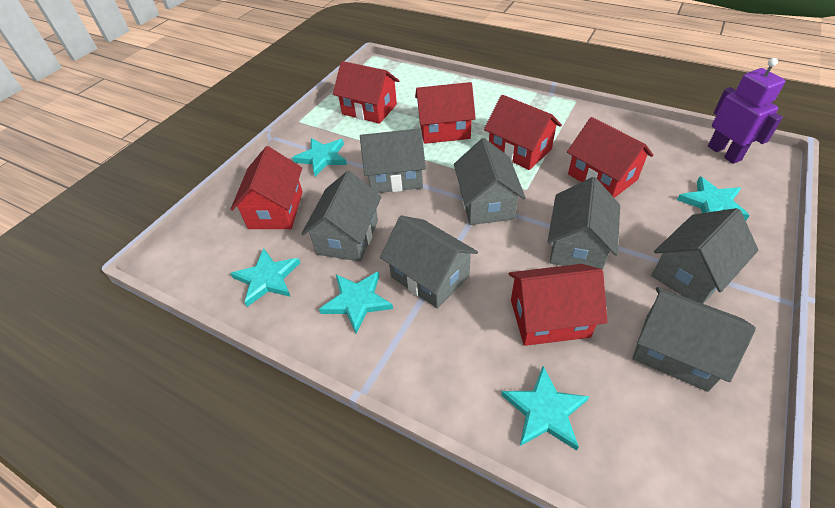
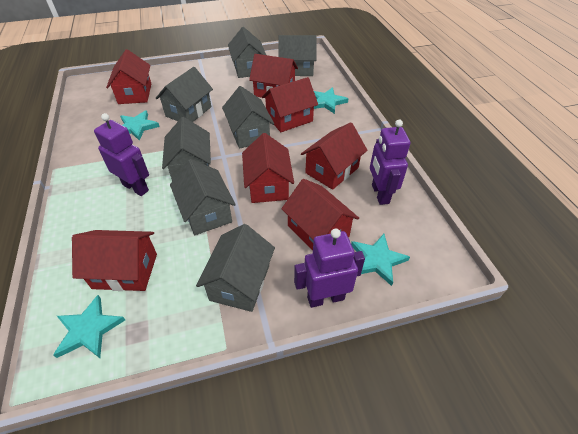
purple robot: 1 -> 3
red house: 6 -> 7
turquoise star: 5 -> 4

